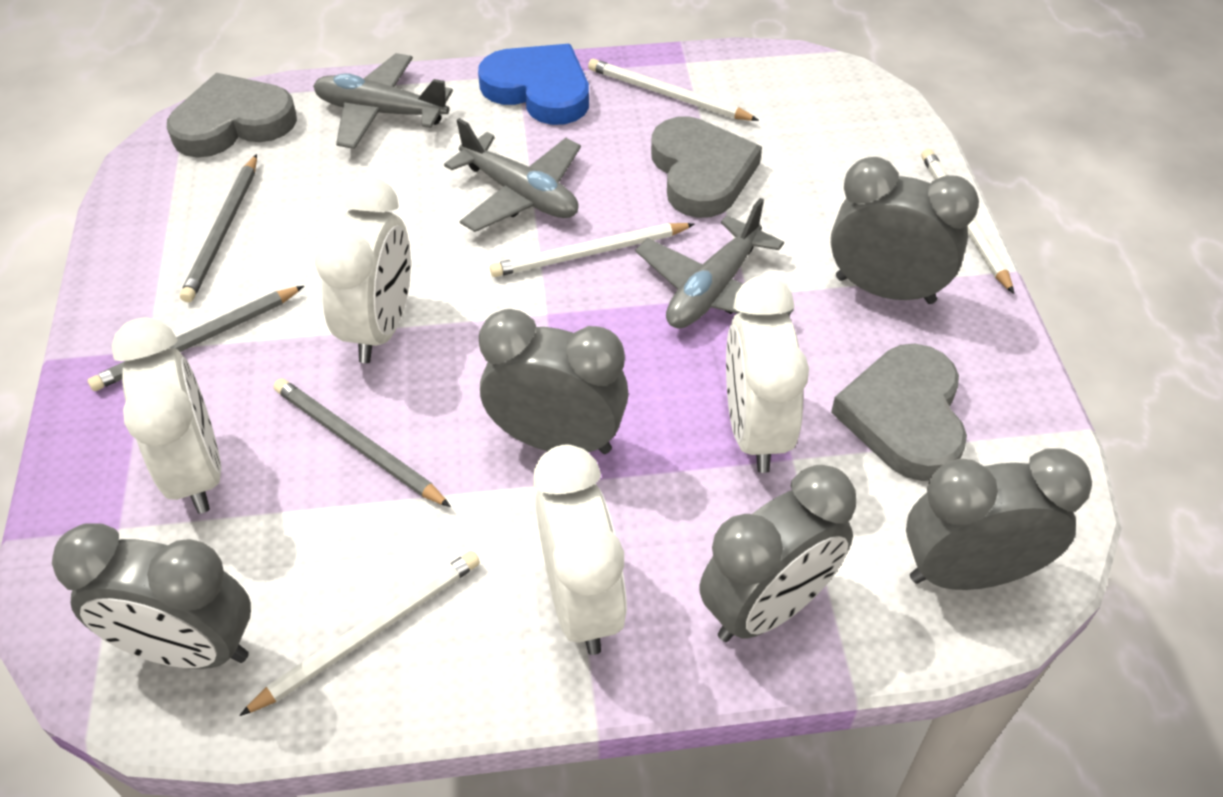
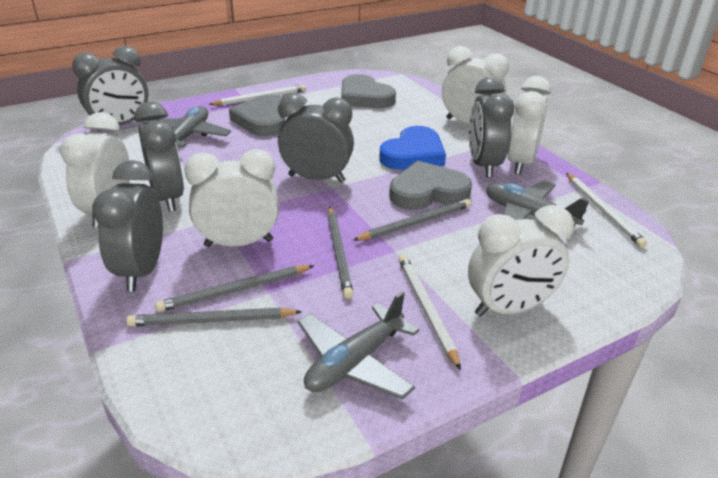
grey pencil: 3 -> 4
white clock: 4 -> 5
white pencil: 4 -> 3

